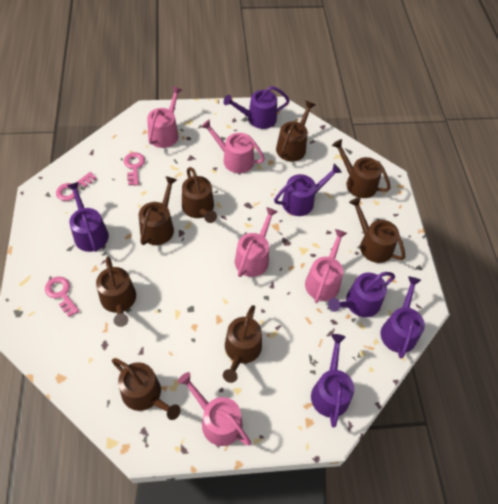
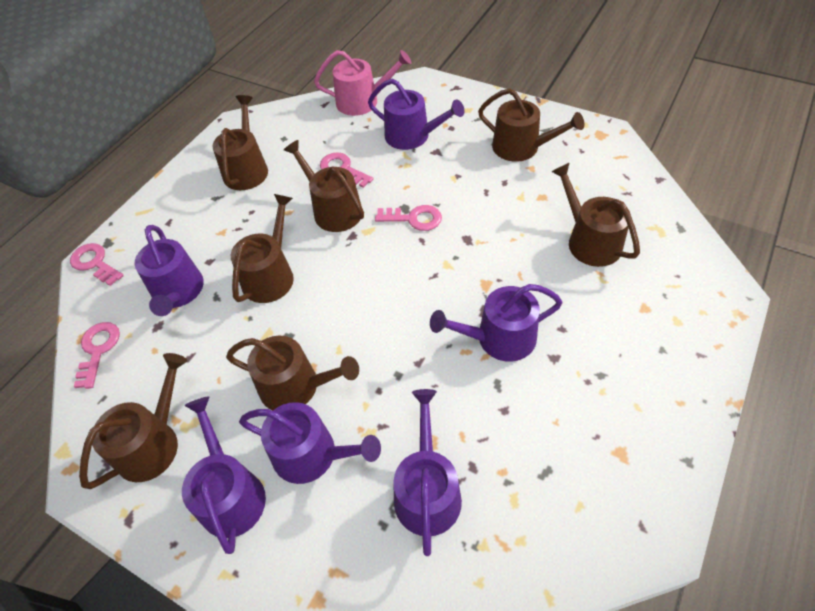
brown watering can: 8 -> 7
pink key: 3 -> 4
pink watering can: 5 -> 1

